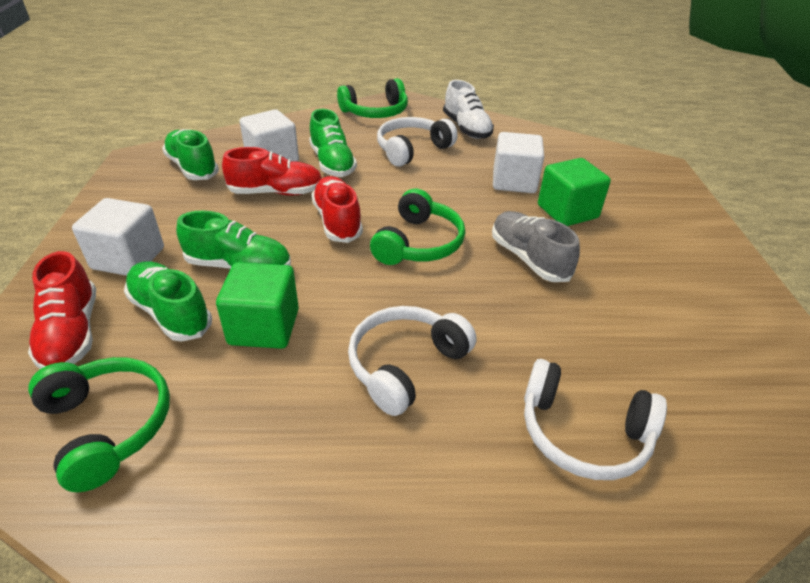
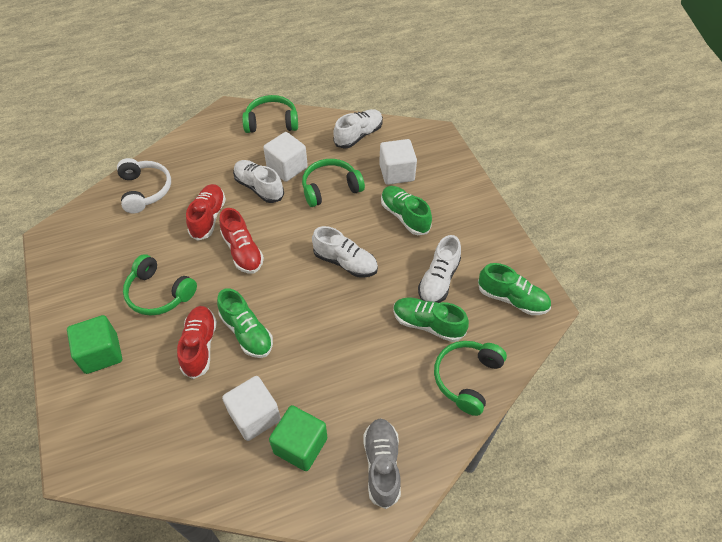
green headphones: 3 -> 4
white headphones: 3 -> 1
white shoe: 1 -> 4

